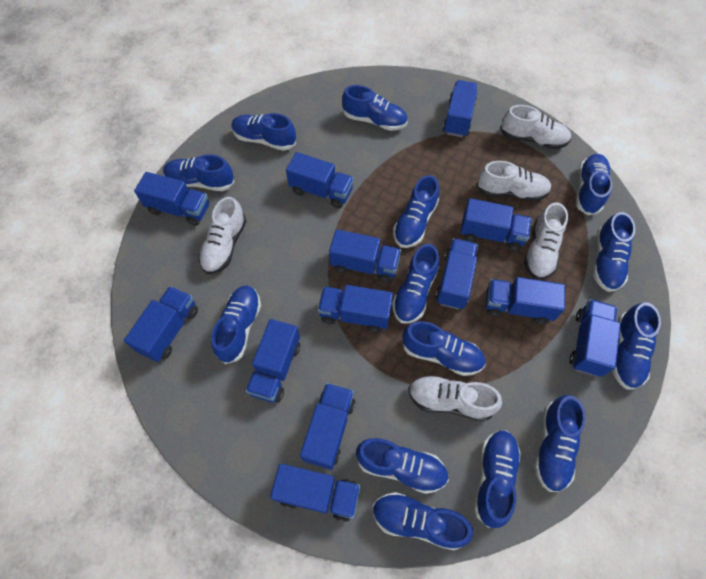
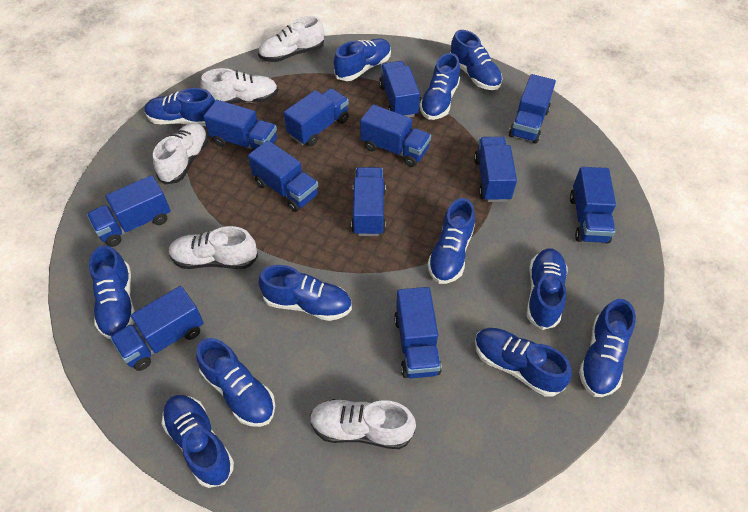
blue shoe: 14 -> 12
blue truck: 13 -> 12

